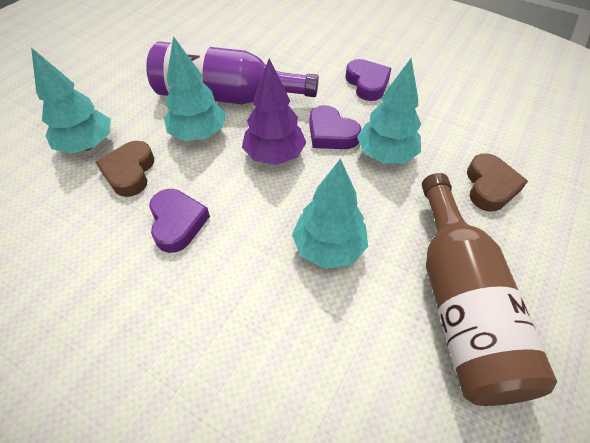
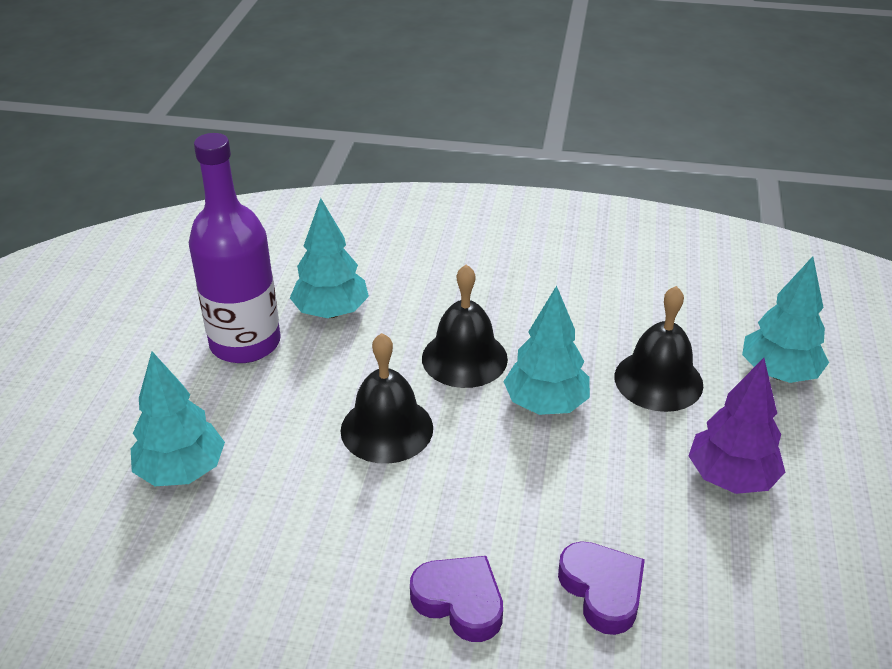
black bell: 0 -> 3
brown bottle: 1 -> 0
brown heart: 2 -> 0
purple heart: 3 -> 2

